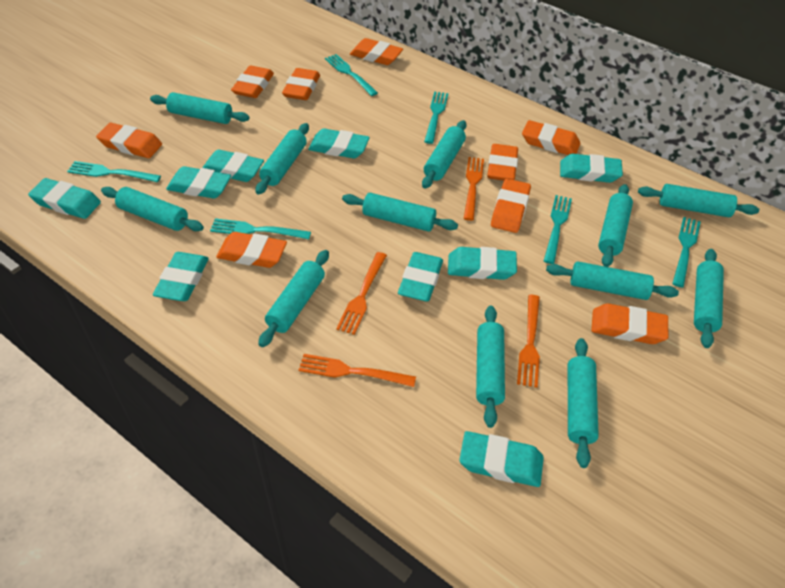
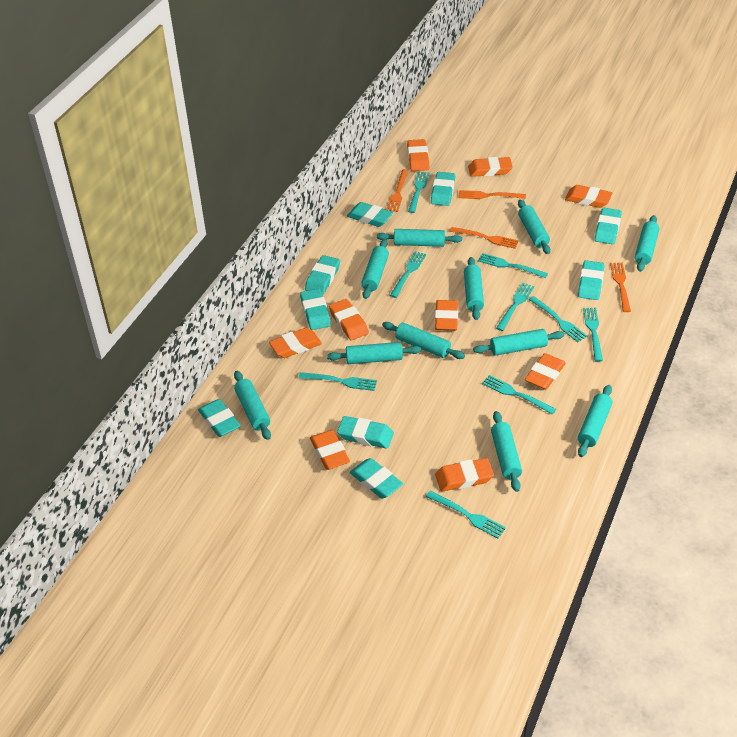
turquoise fork: 6 -> 9
turquoise rolling pin: 12 -> 11

